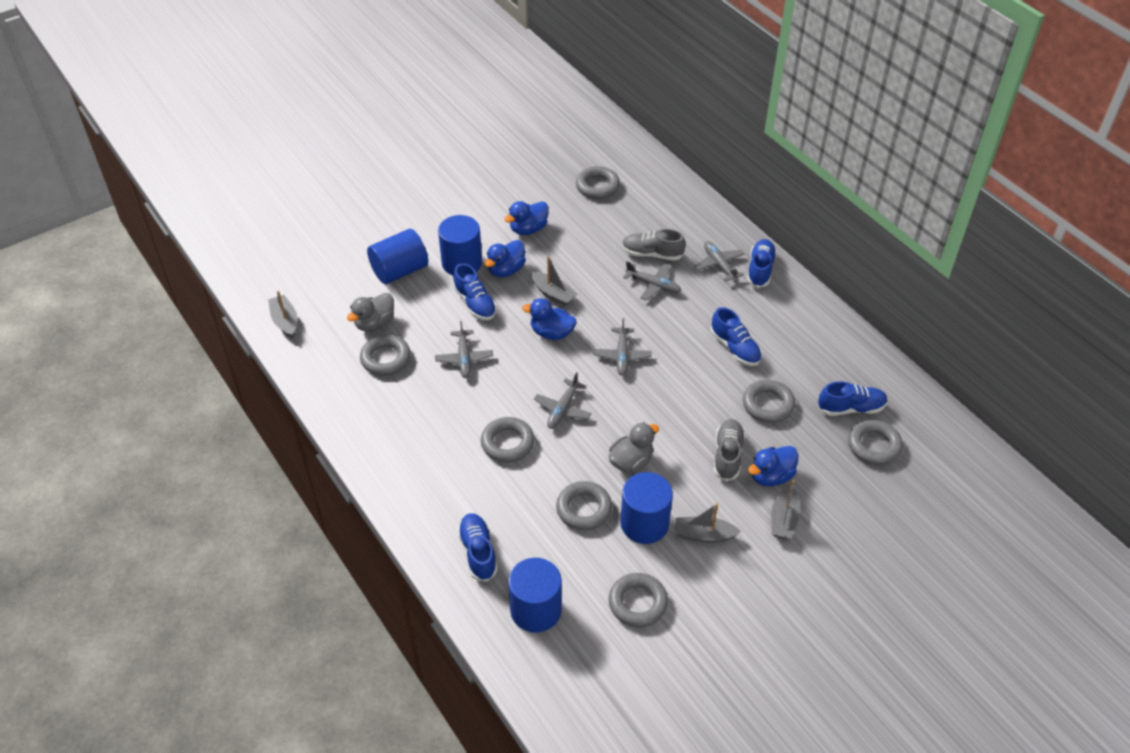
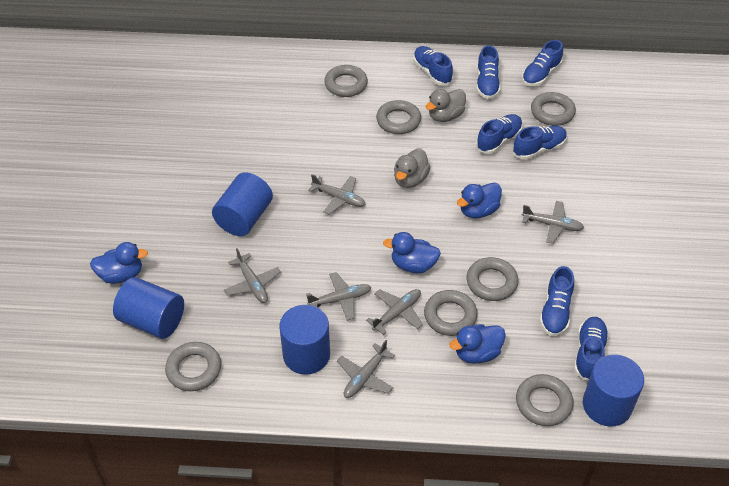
blue shoe: 5 -> 7
grey boat: 4 -> 0
grey plane: 5 -> 6
grey shoe: 2 -> 0

